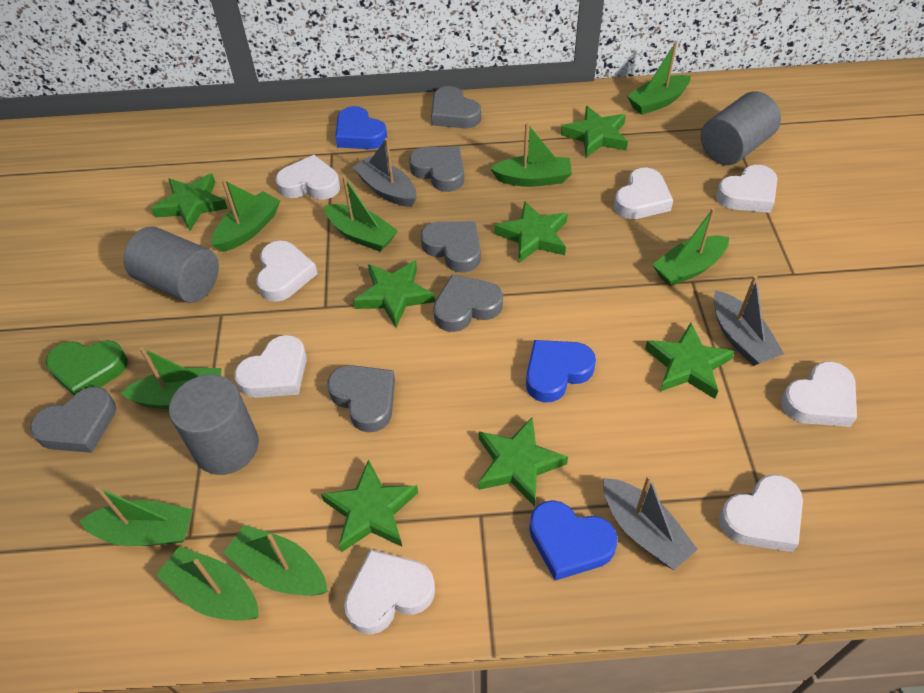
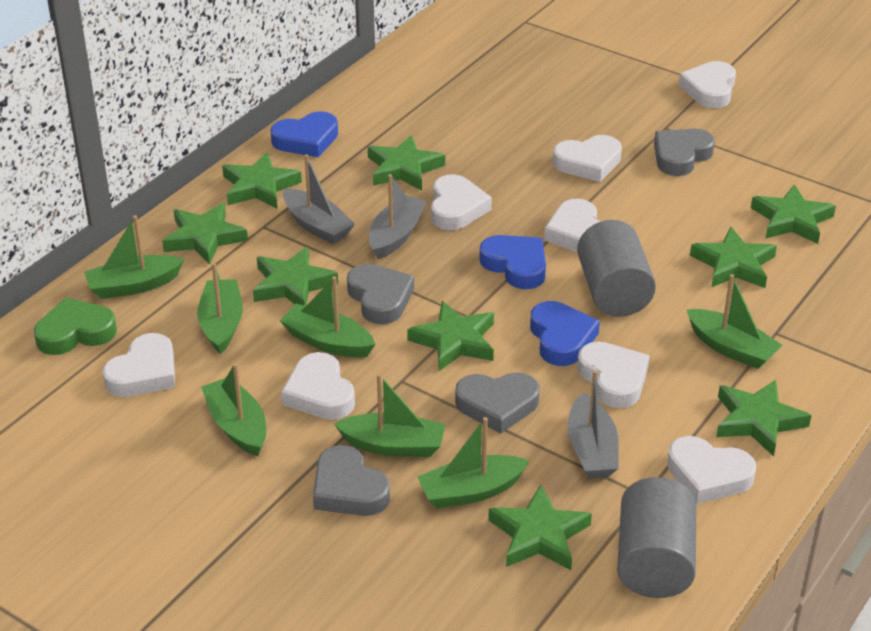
green boat: 9 -> 7
green star: 7 -> 9
grey cylinder: 3 -> 2
grey heart: 6 -> 4

